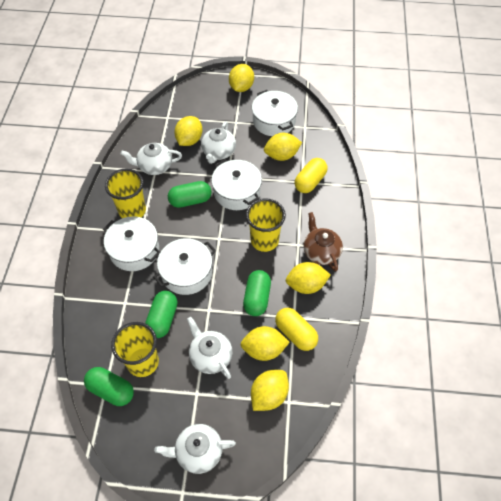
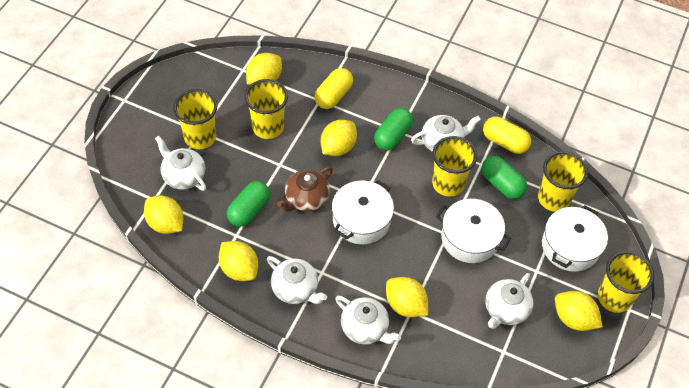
green capsule: 4 -> 3
white pot: 4 -> 3
white teapot: 4 -> 5
yellow cup: 3 -> 5

